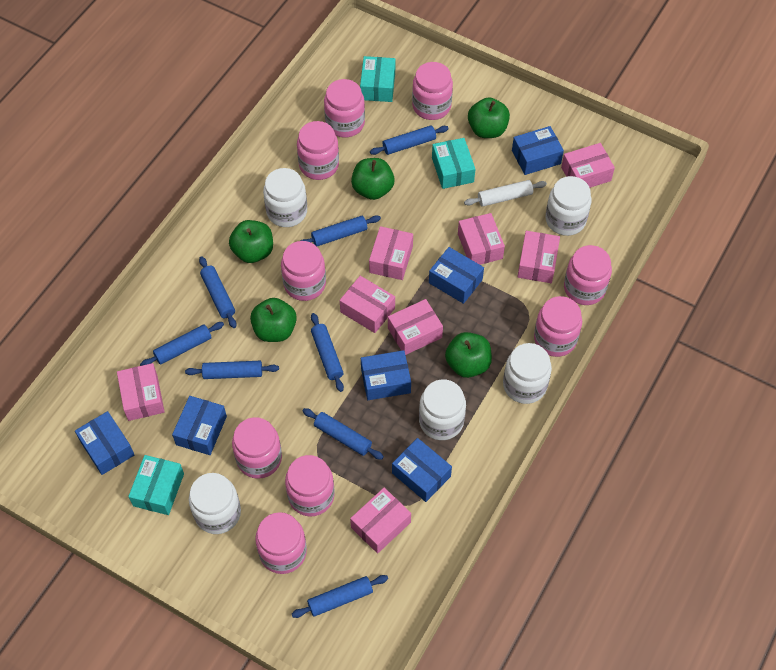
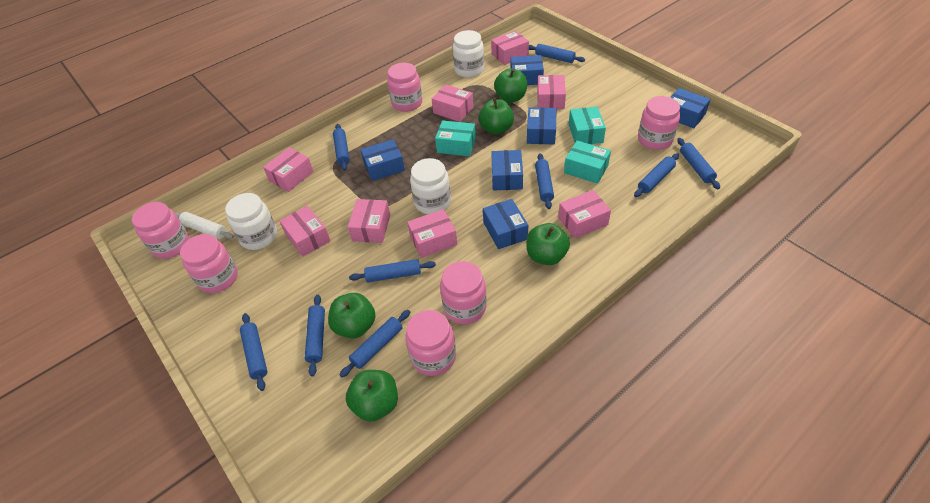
blue rolling pin: 8 -> 9
pink jar: 9 -> 6
white jar: 5 -> 3

